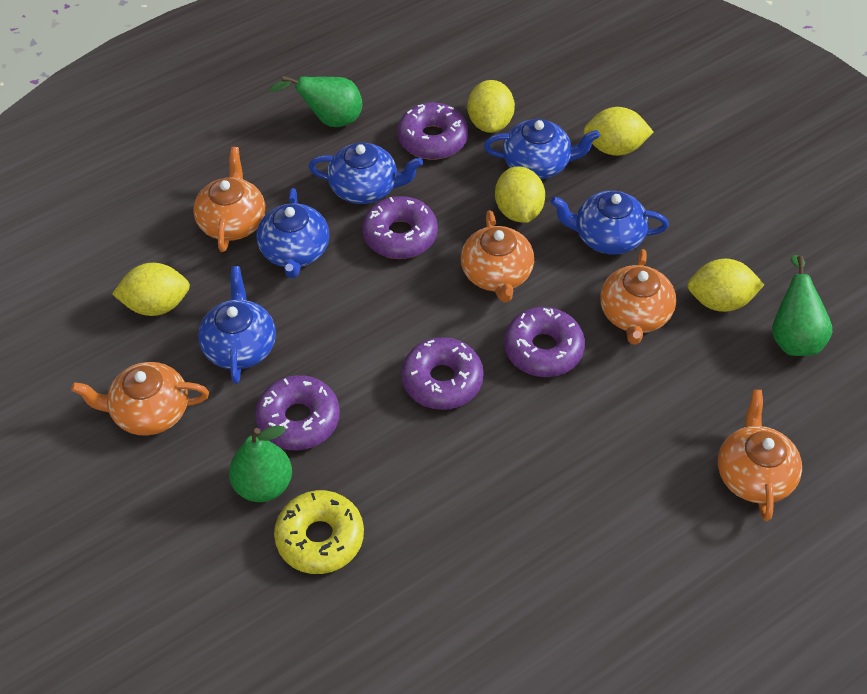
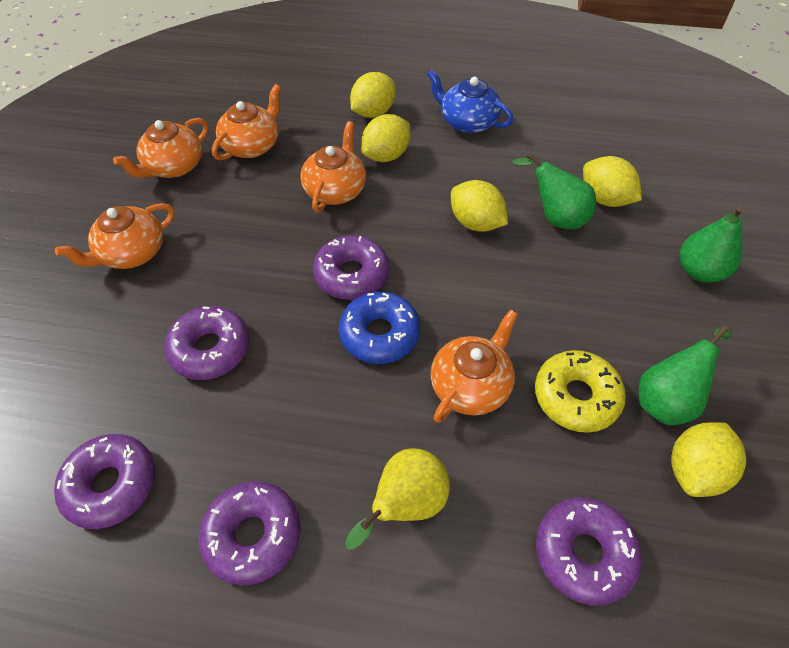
blue donut: 0 -> 1
blue teapot: 5 -> 1
yellow pear: 0 -> 1

